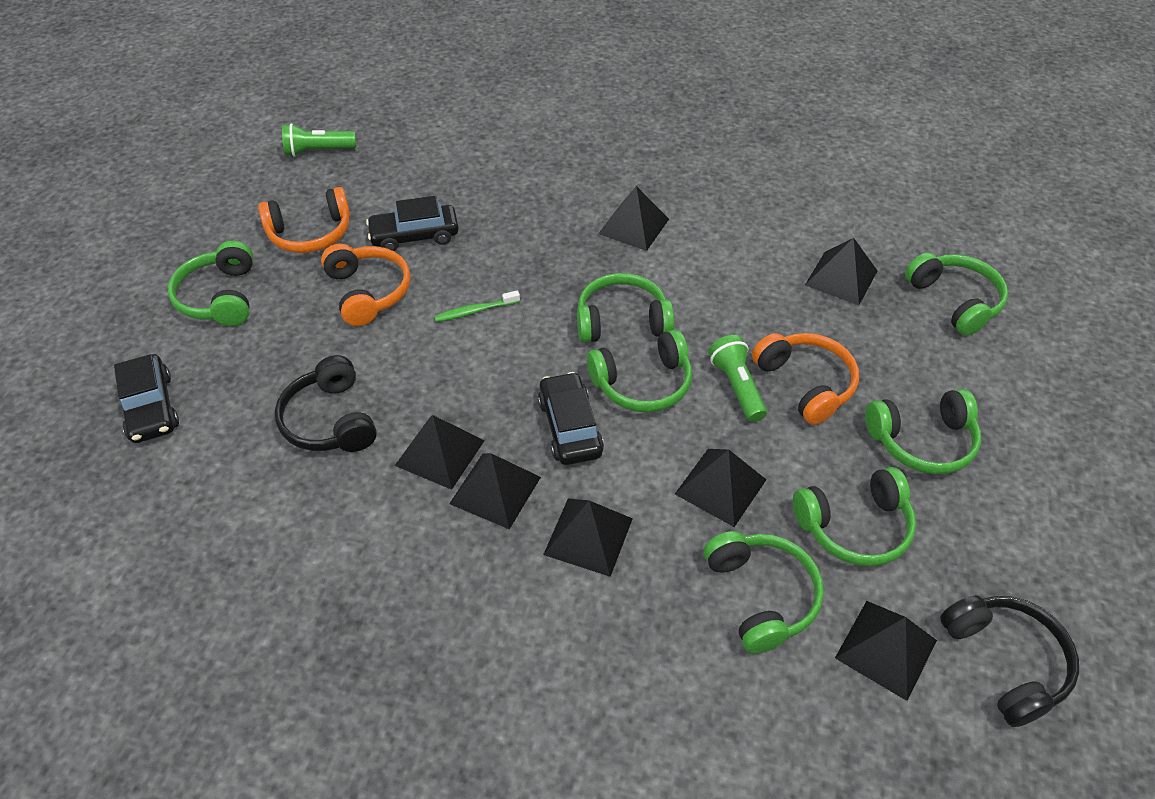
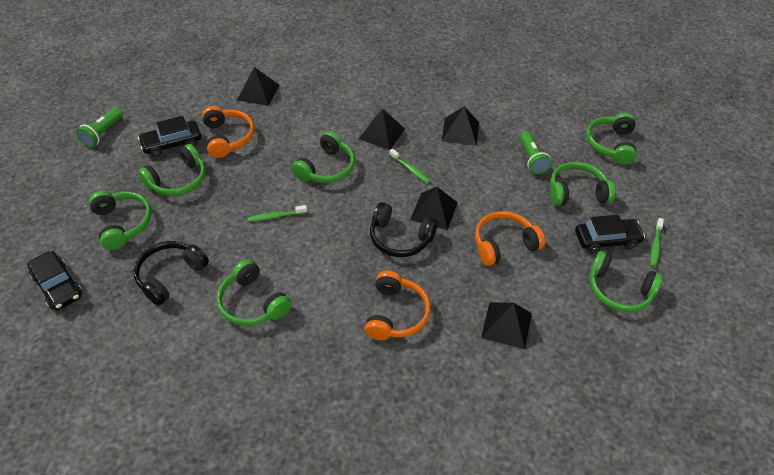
black pyramid: 7 -> 5
green toothbrush: 1 -> 3

